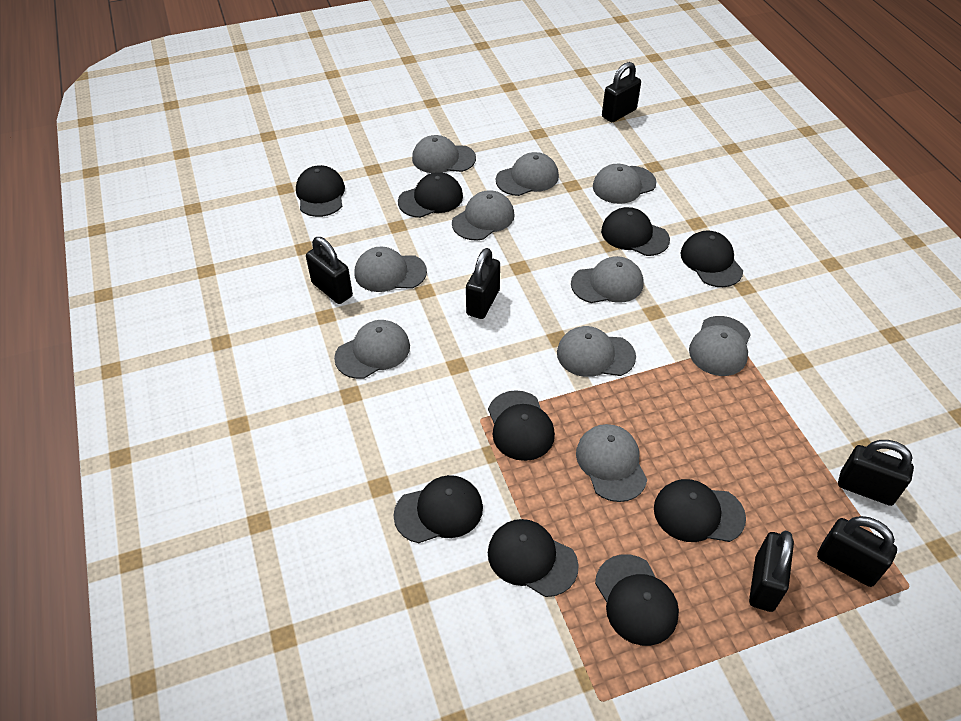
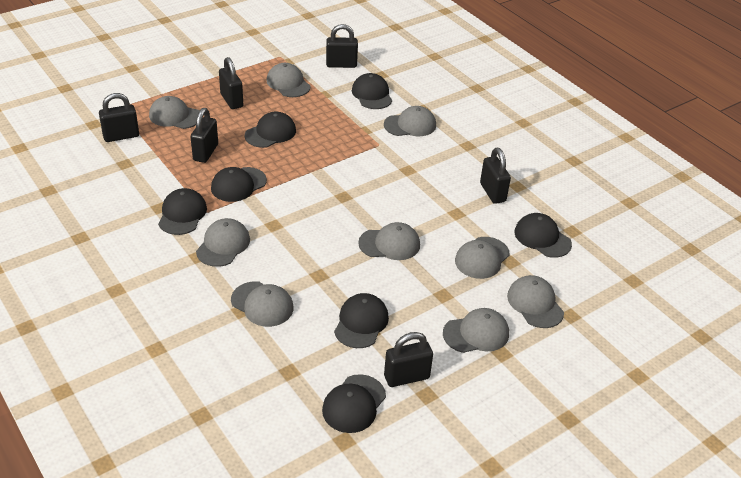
black cap: 9 -> 7
grey cap: 10 -> 9

